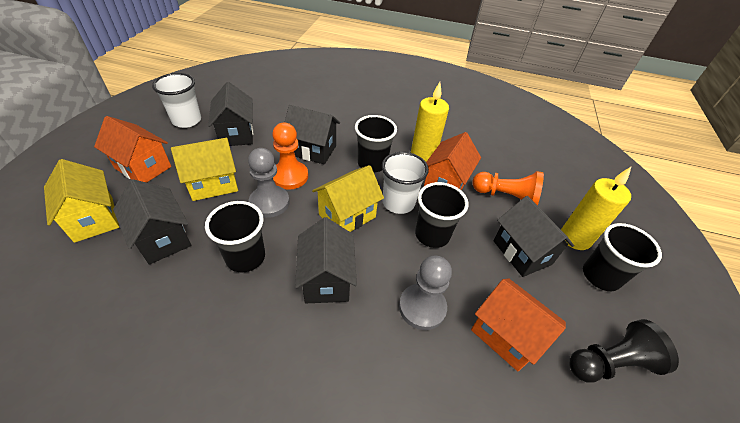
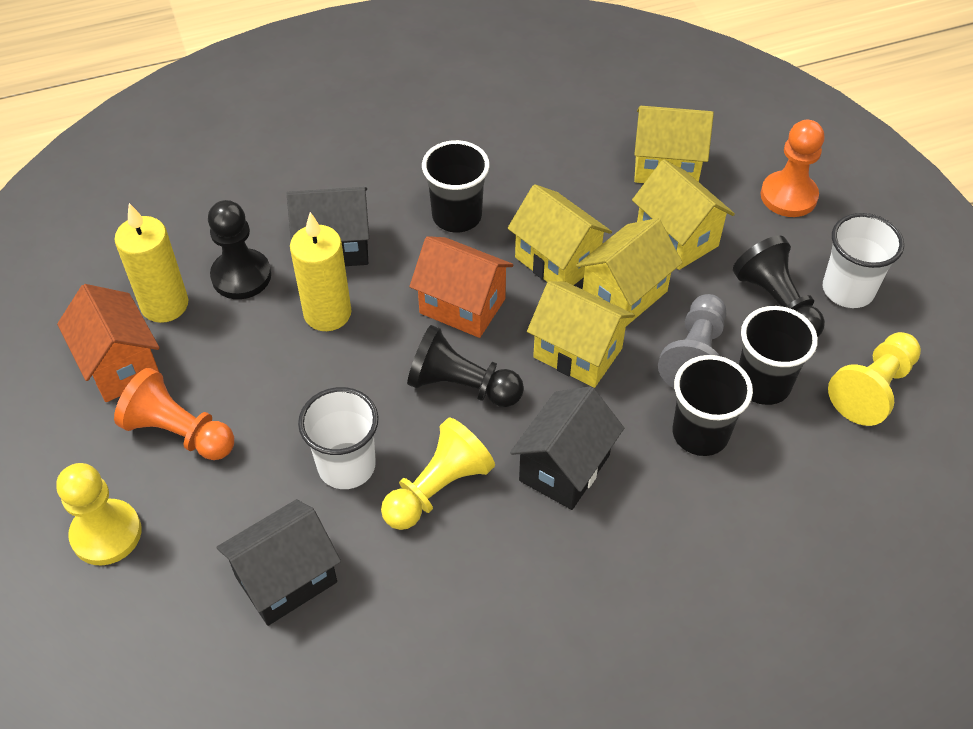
black cup: 4 -> 3
black house: 5 -> 3
black pawn: 1 -> 3
grey pawn: 2 -> 1
orange house: 3 -> 2
yellow house: 3 -> 5
yellow pawn: 0 -> 3

